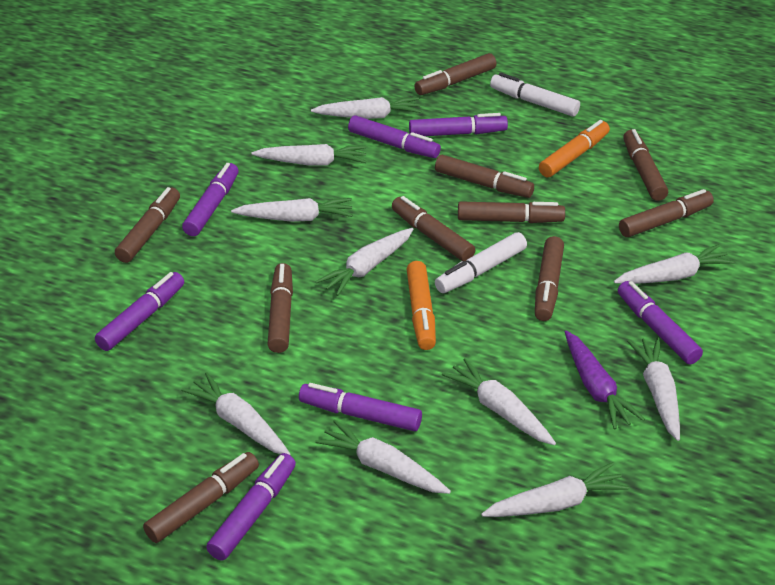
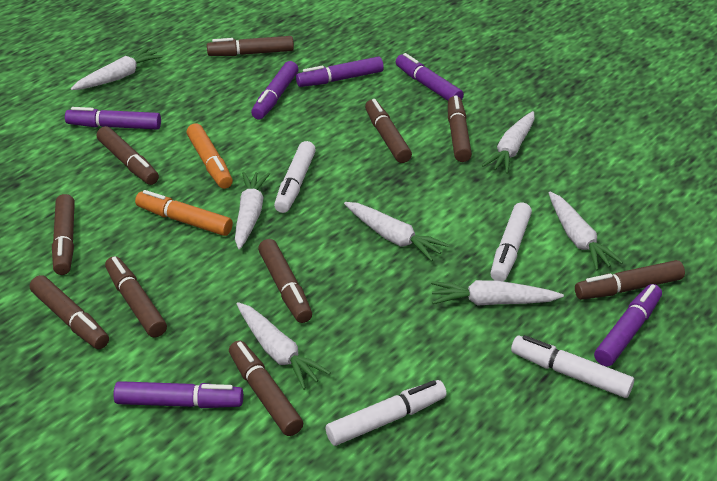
purple carrot: 1 -> 0
purple marker: 7 -> 6
white carrot: 10 -> 7
white marker: 2 -> 4

